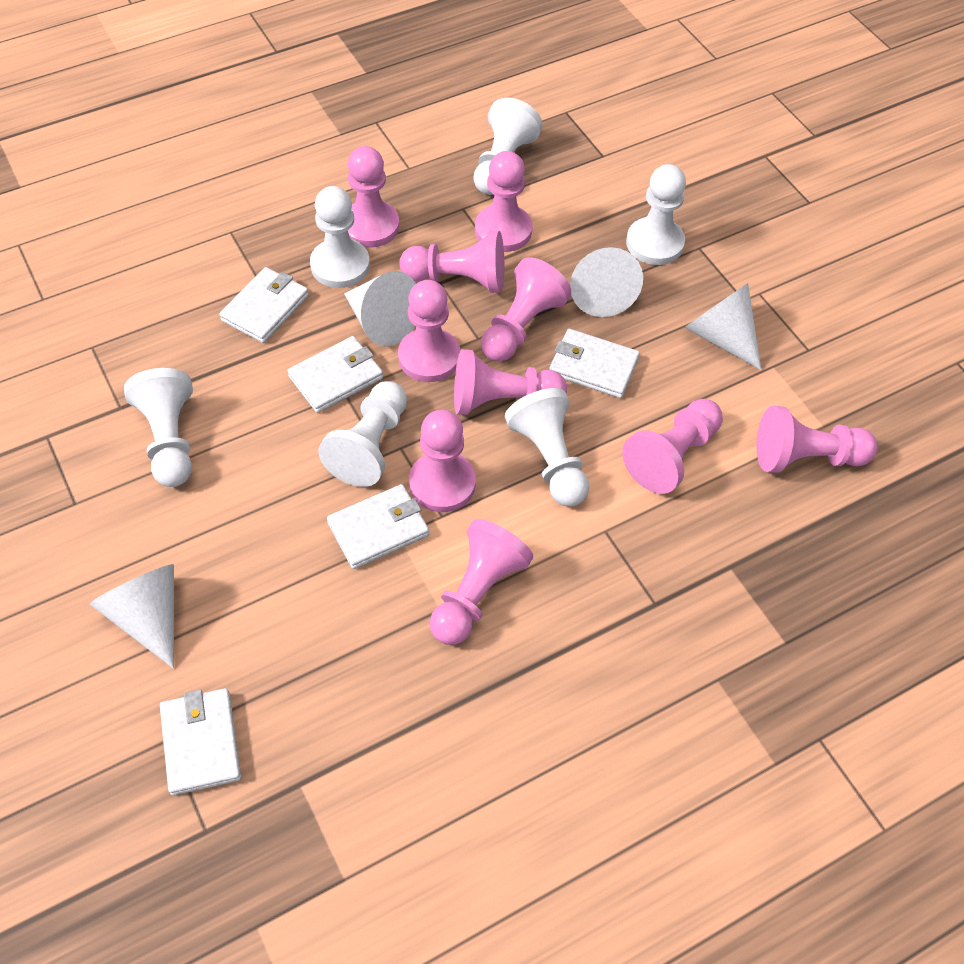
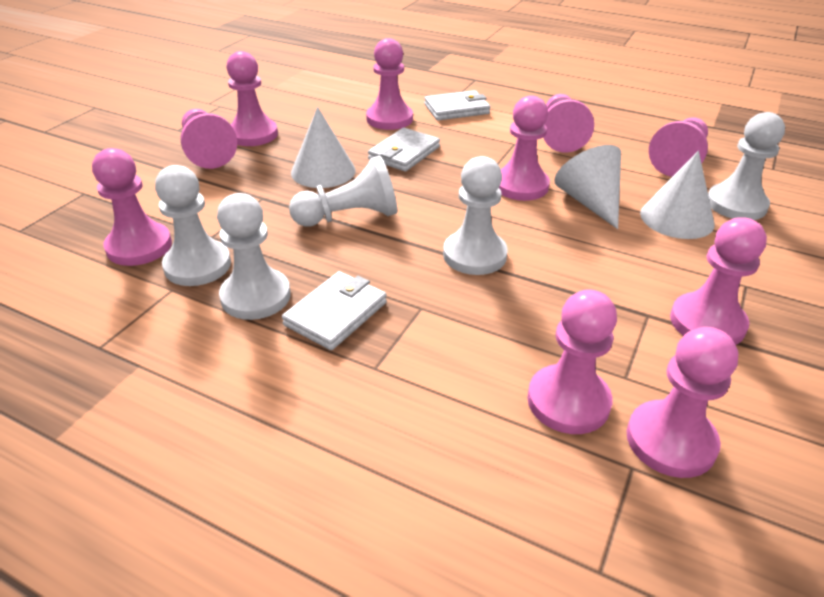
white cone: 4 -> 3
white pawn: 6 -> 5
white wallet: 5 -> 3

